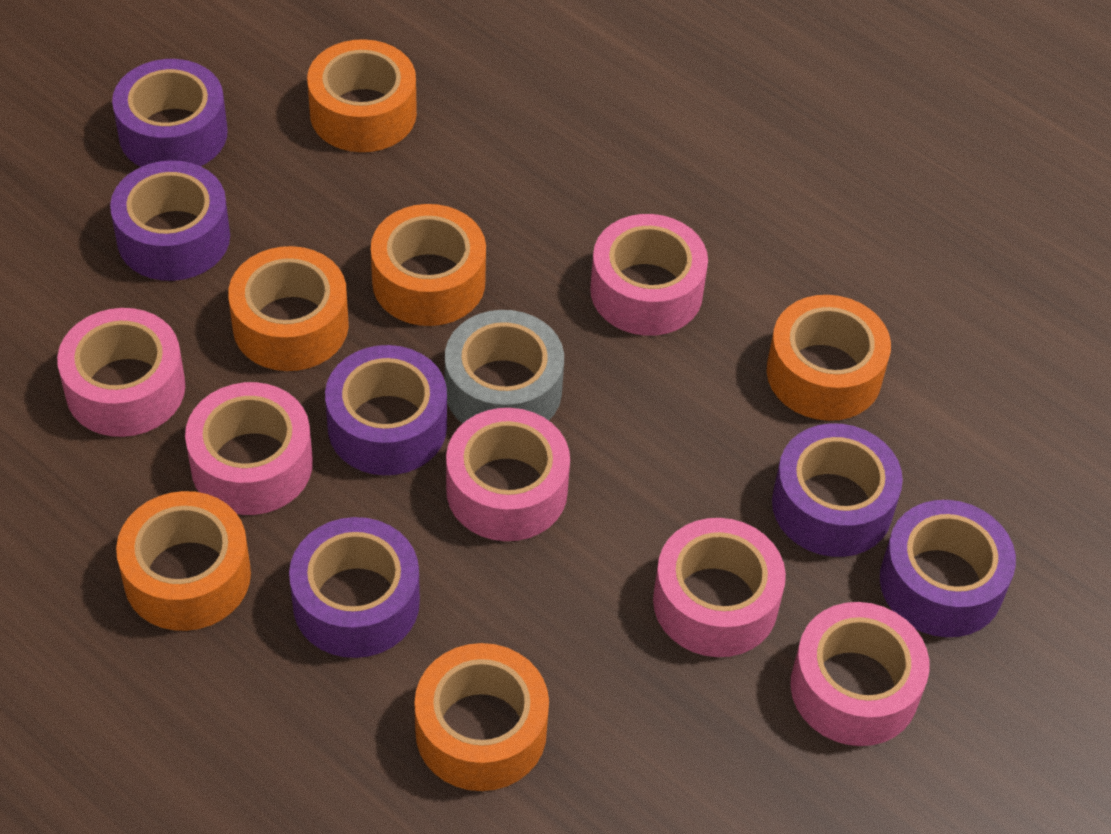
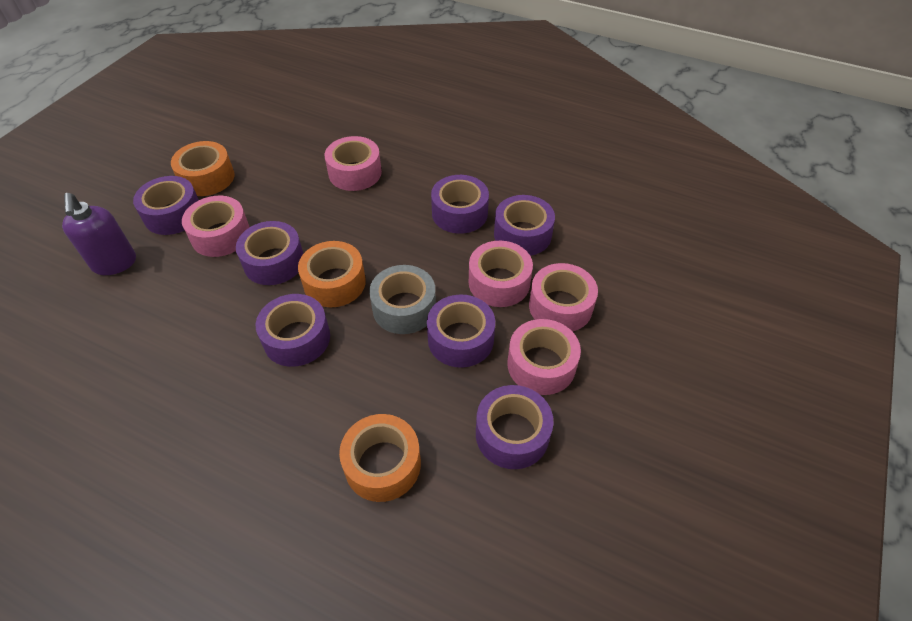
orange tape: 6 -> 3
pink tape: 6 -> 5
purple soap dispenser: 0 -> 1
purple tape: 6 -> 7

